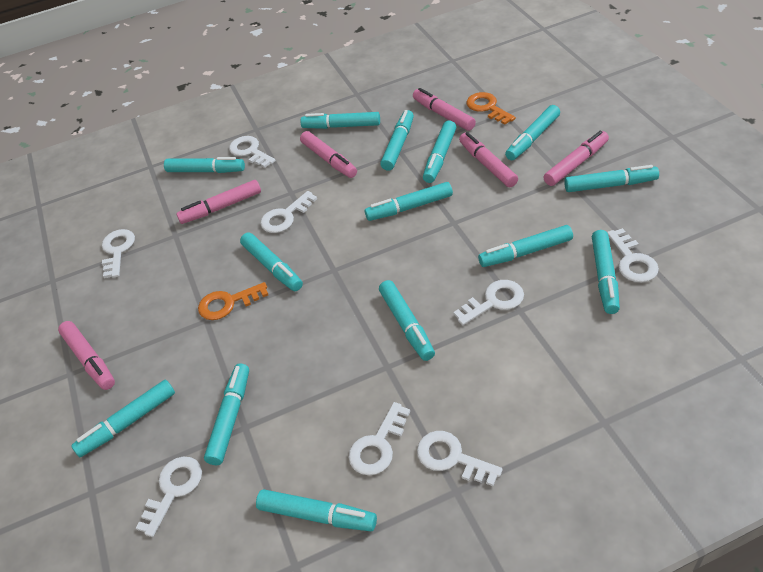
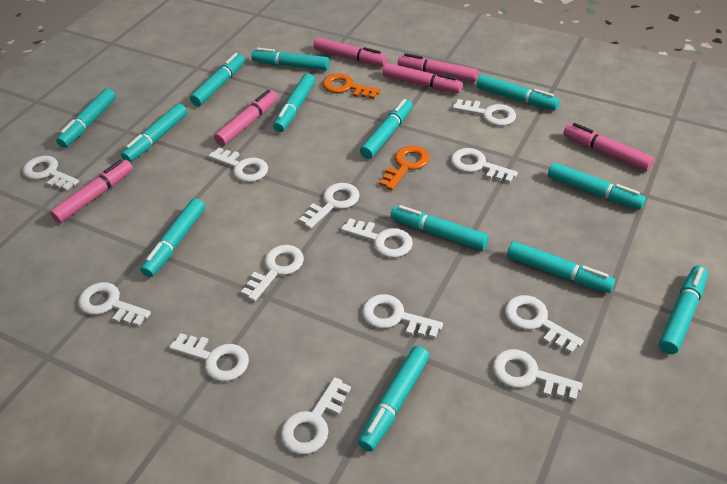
turquoise marker: 14 -> 13
white key: 8 -> 13

